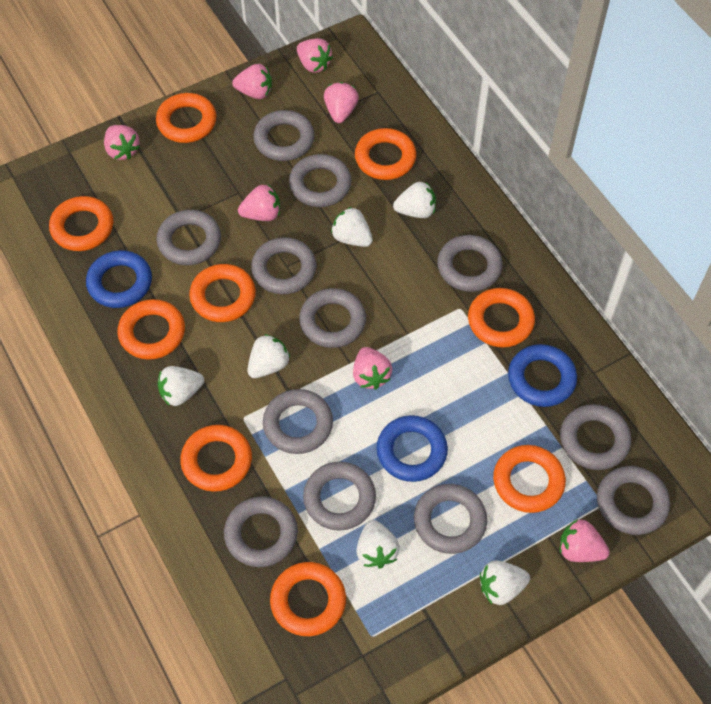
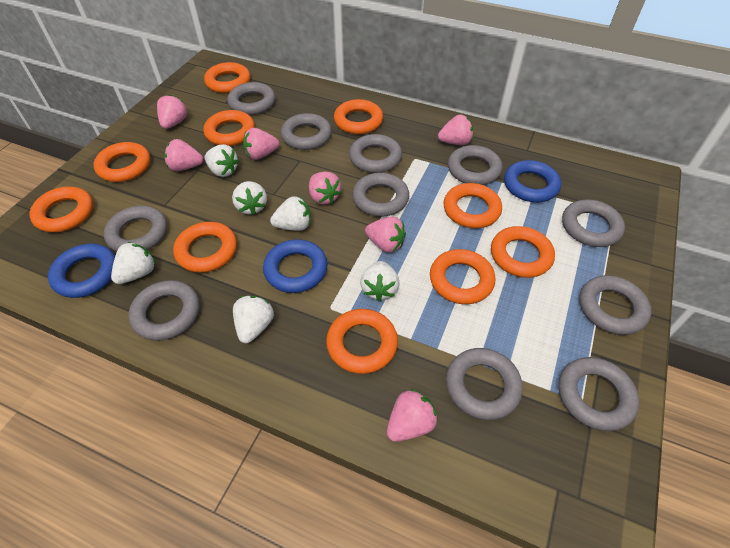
grey ring: 12 -> 11
orange ring: 9 -> 10

